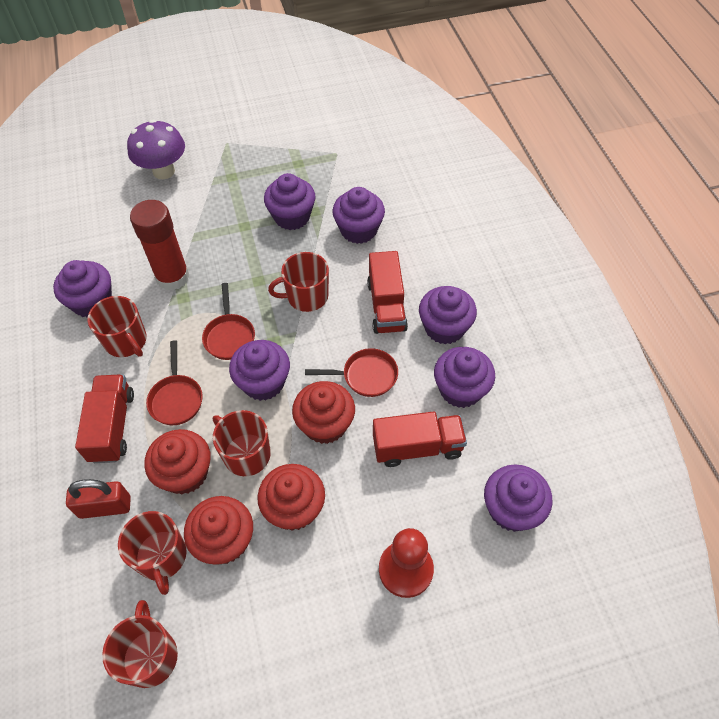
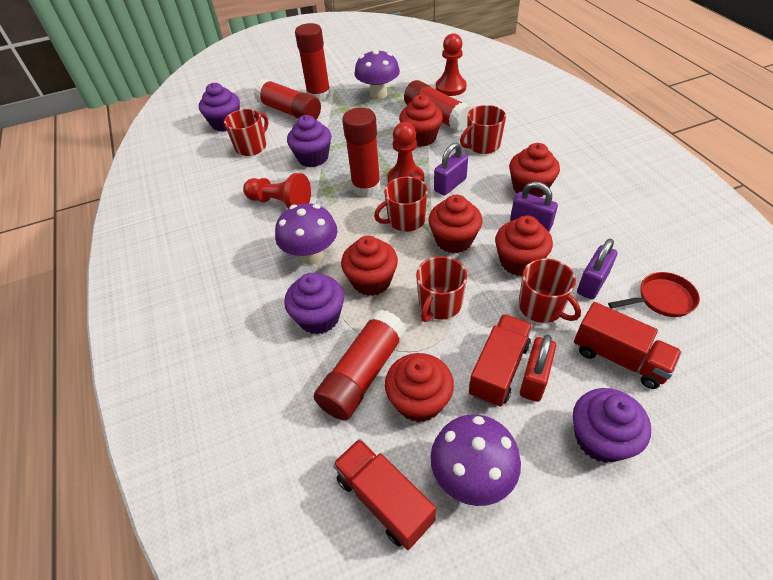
purple cupcake: 7 -> 4
purple mushroom: 1 -> 3
purple padlock: 0 -> 3
red cupcake: 4 -> 6
red glue stick: 1 -> 5
red pan: 3 -> 1
red pawn: 1 -> 3

